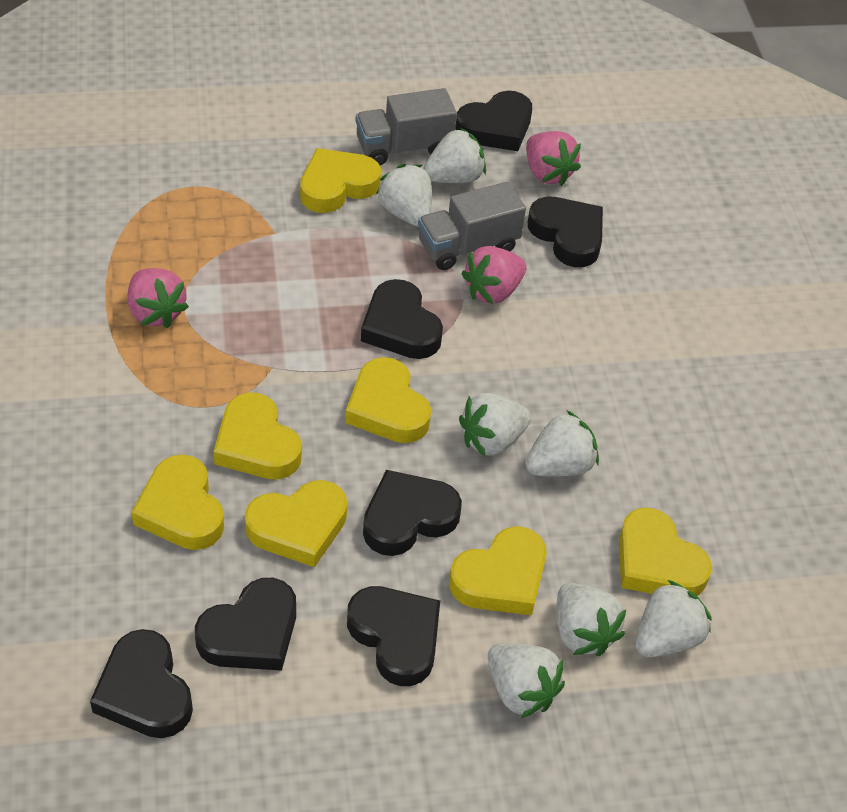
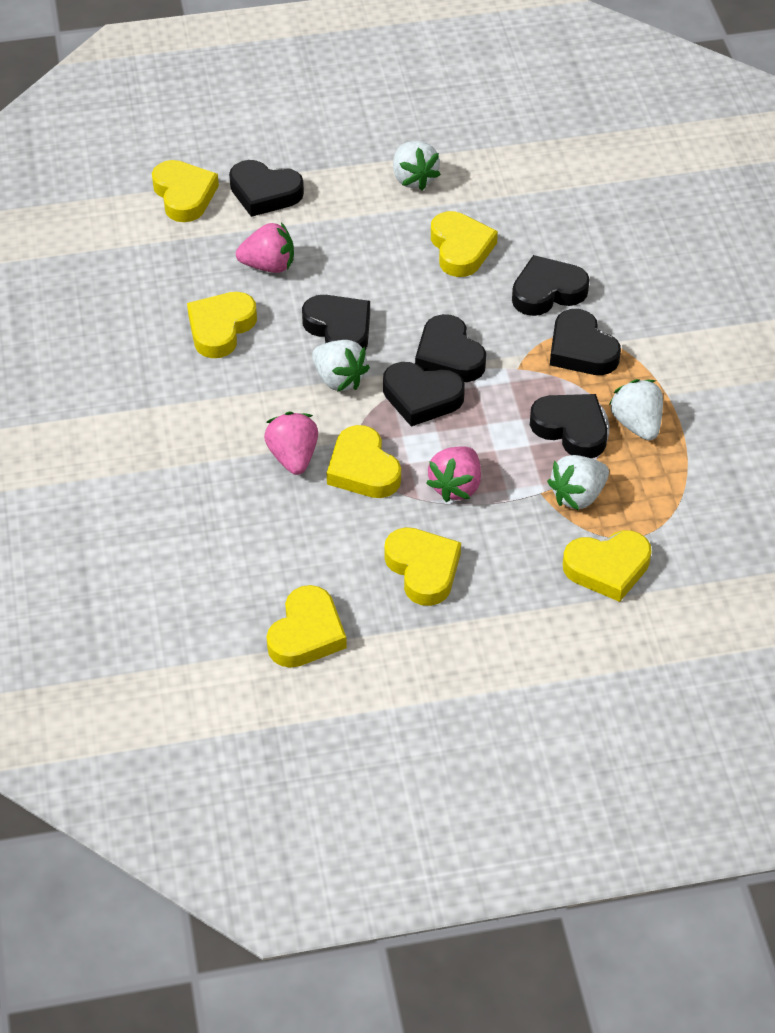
grey truck: 2 -> 0
white strawberry: 7 -> 4

